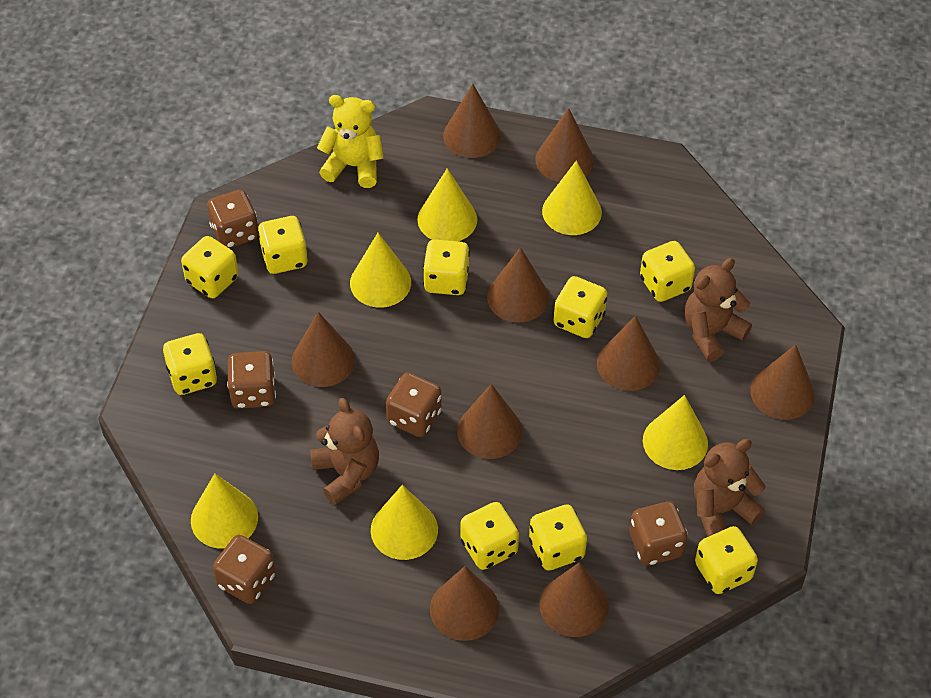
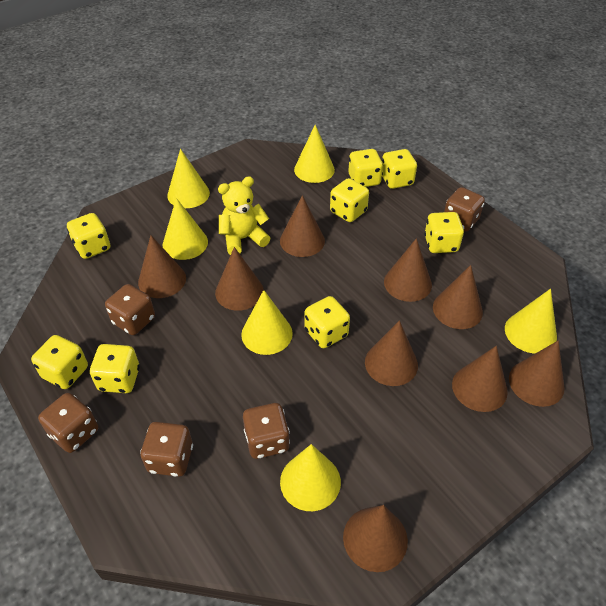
brown teddy bear: 3 -> 0
yellow dice: 9 -> 8

